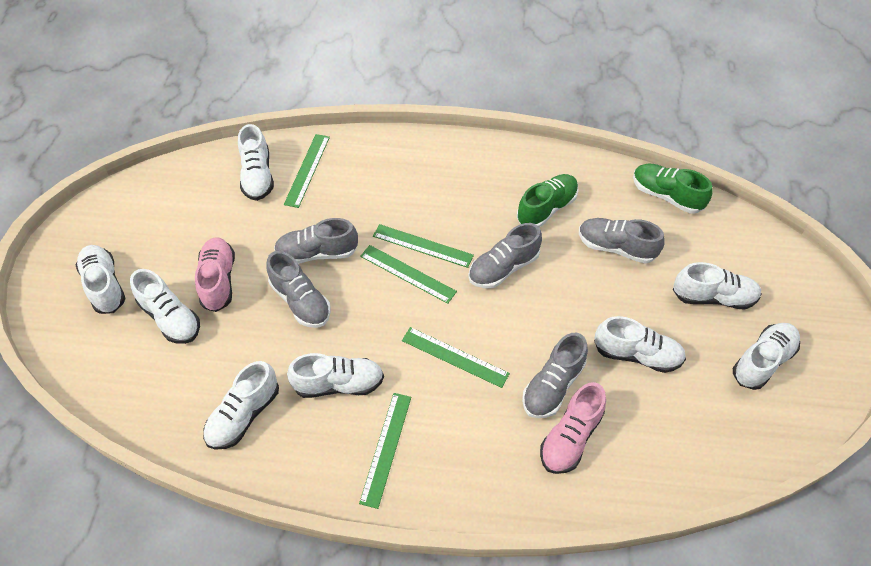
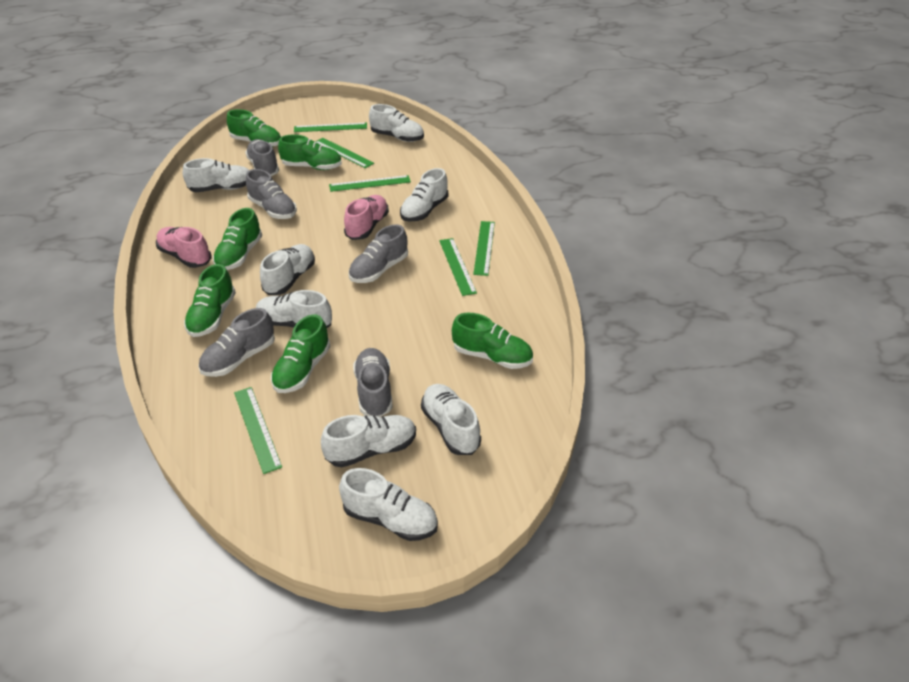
green ruler: 5 -> 6
green shoe: 2 -> 6

